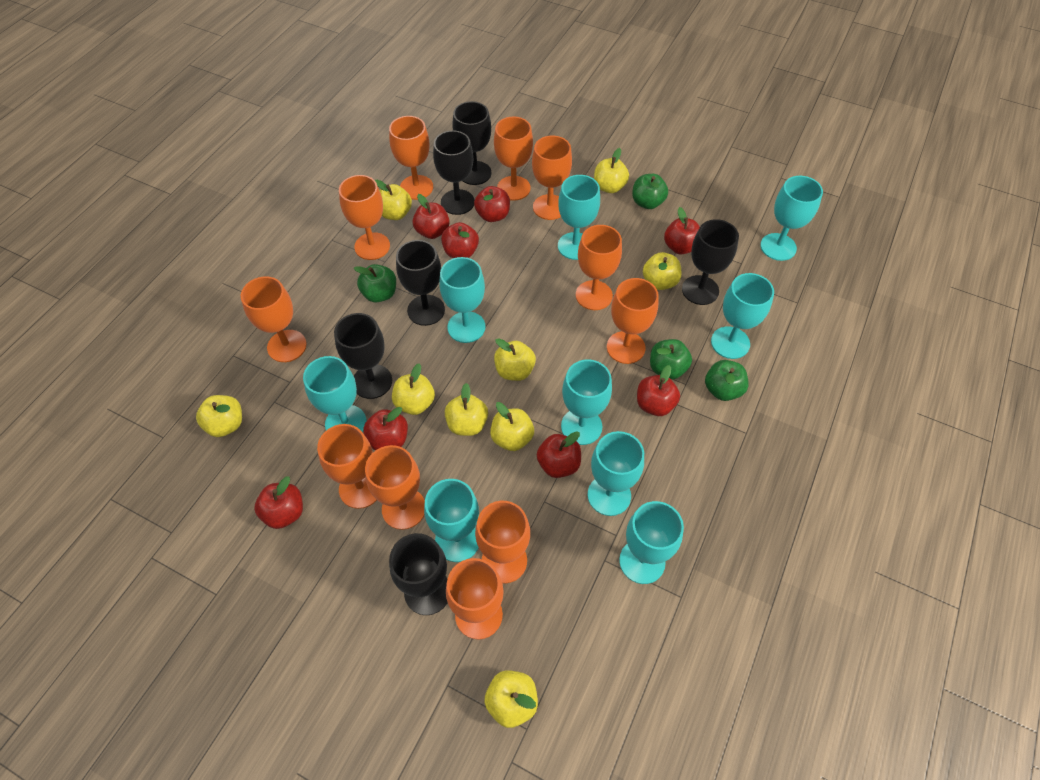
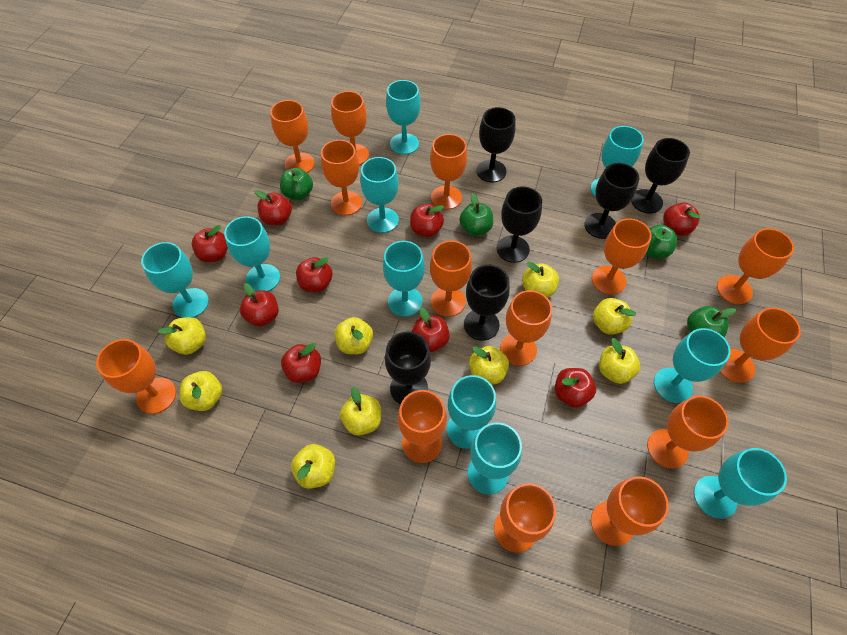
orange goblet: 11 -> 14
red apple: 8 -> 9
turquoise goblet: 9 -> 10

